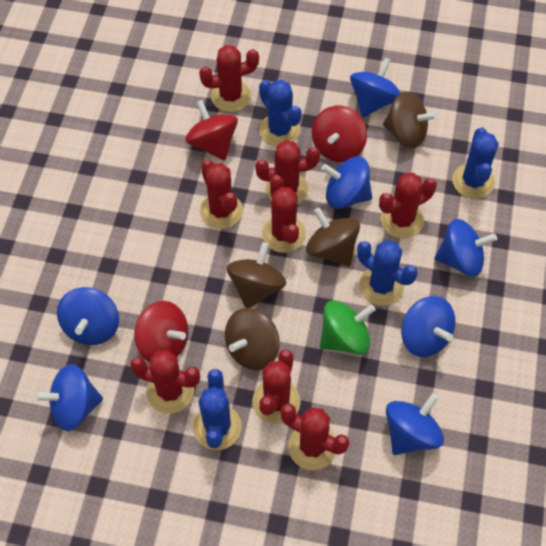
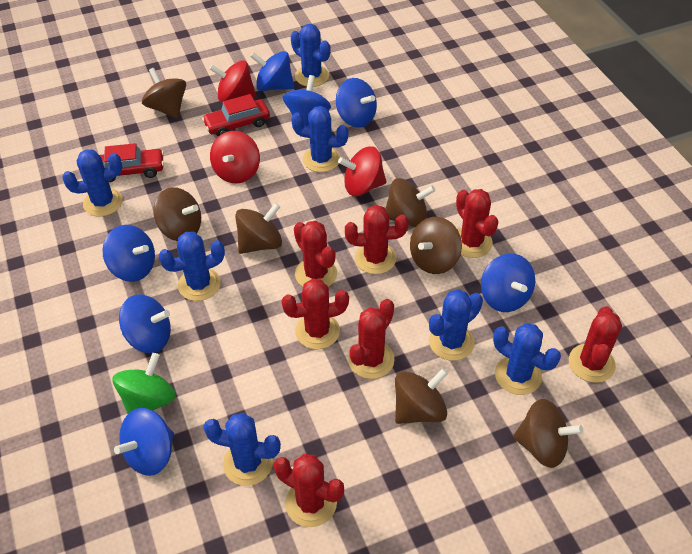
blue cactus: 4 -> 7
brown spinning top: 4 -> 7
red cactus: 8 -> 7
red car: 0 -> 2

